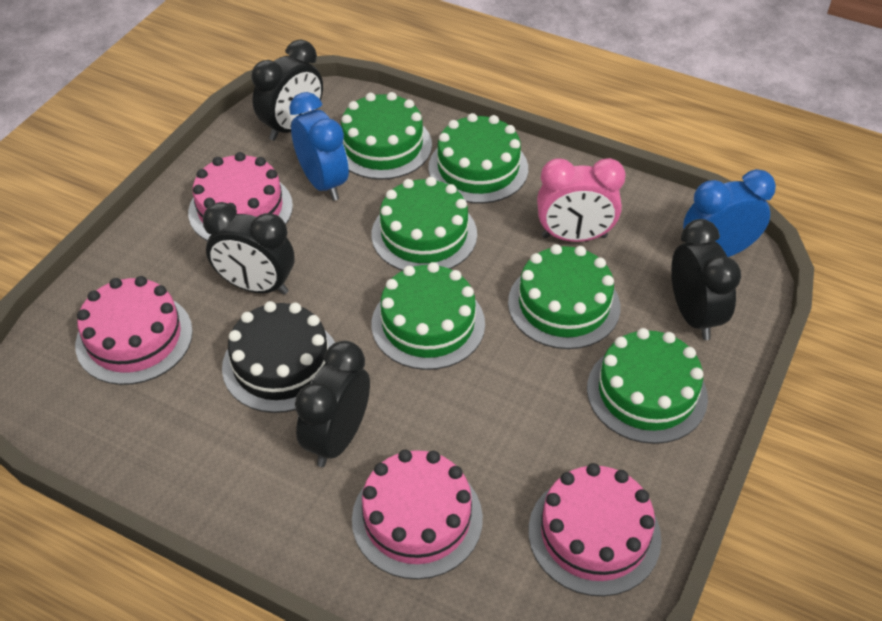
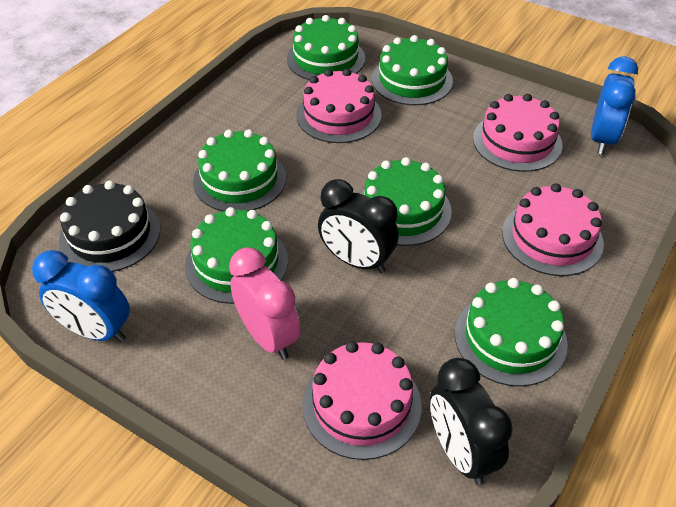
black clock: 4 -> 2

